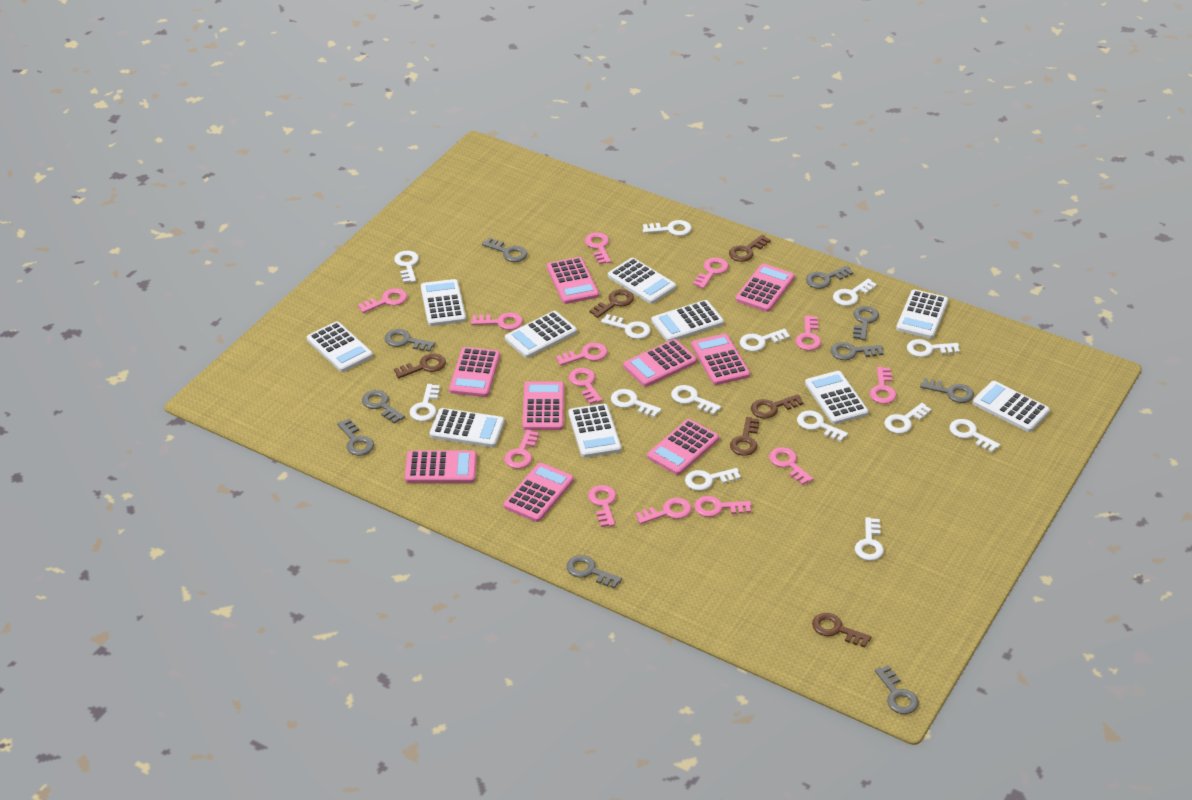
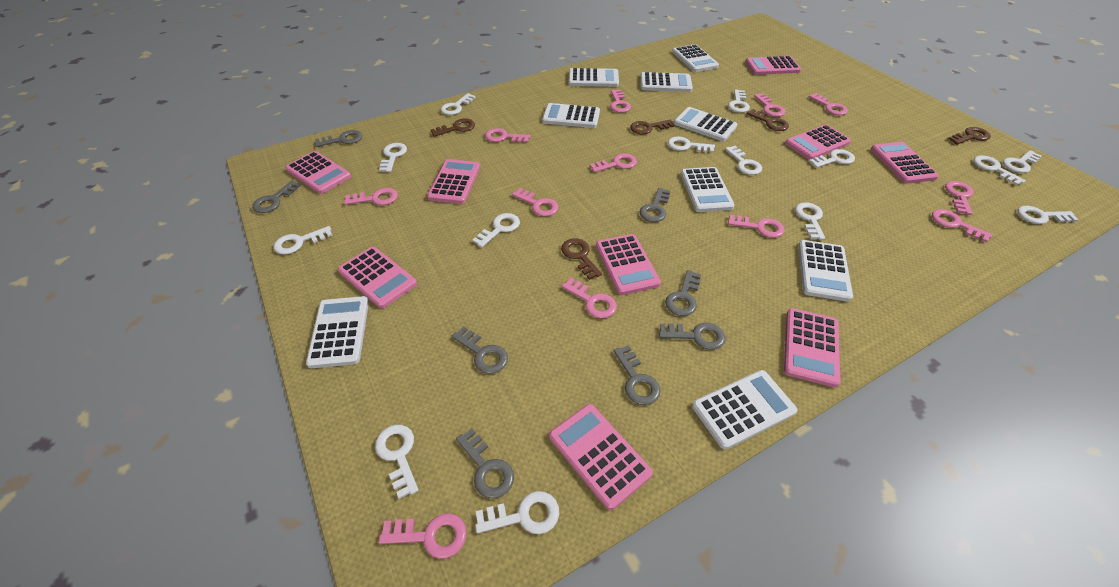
brown key: 6 -> 5
grey key: 10 -> 8
pink key: 13 -> 12
white calculator: 10 -> 9

